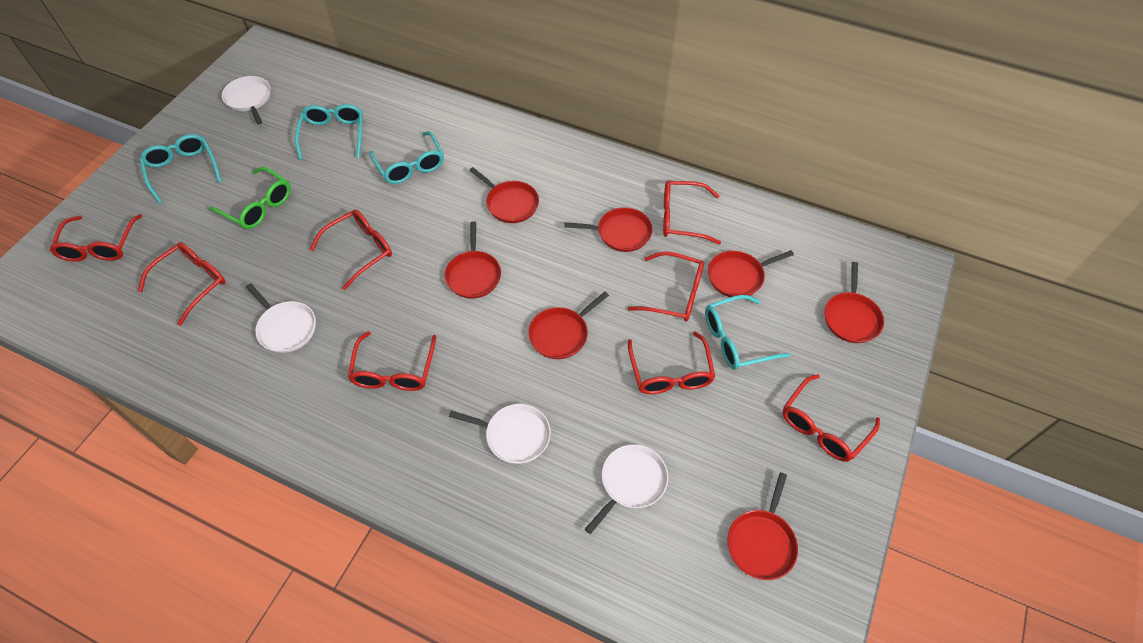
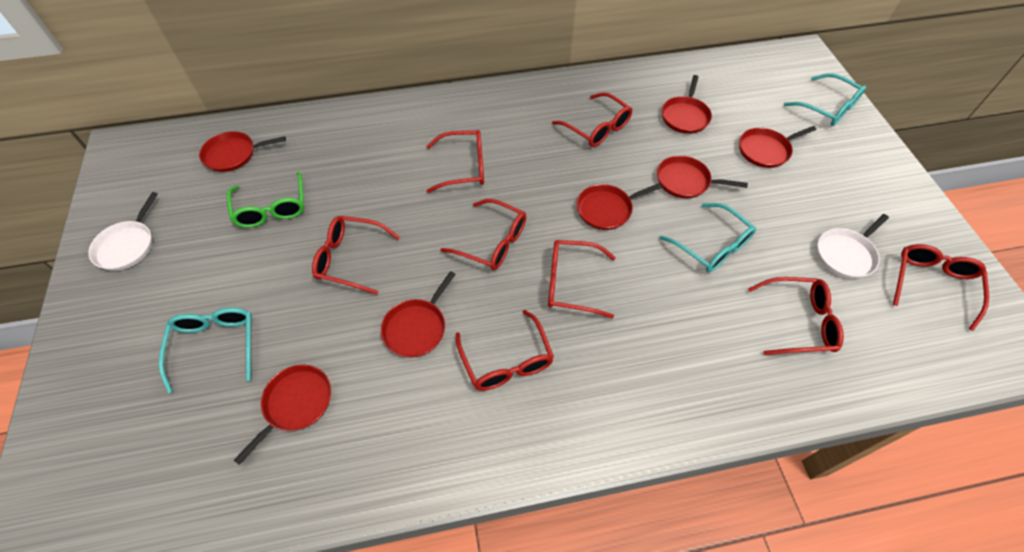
turquoise glasses: 4 -> 3
white pan: 4 -> 2

